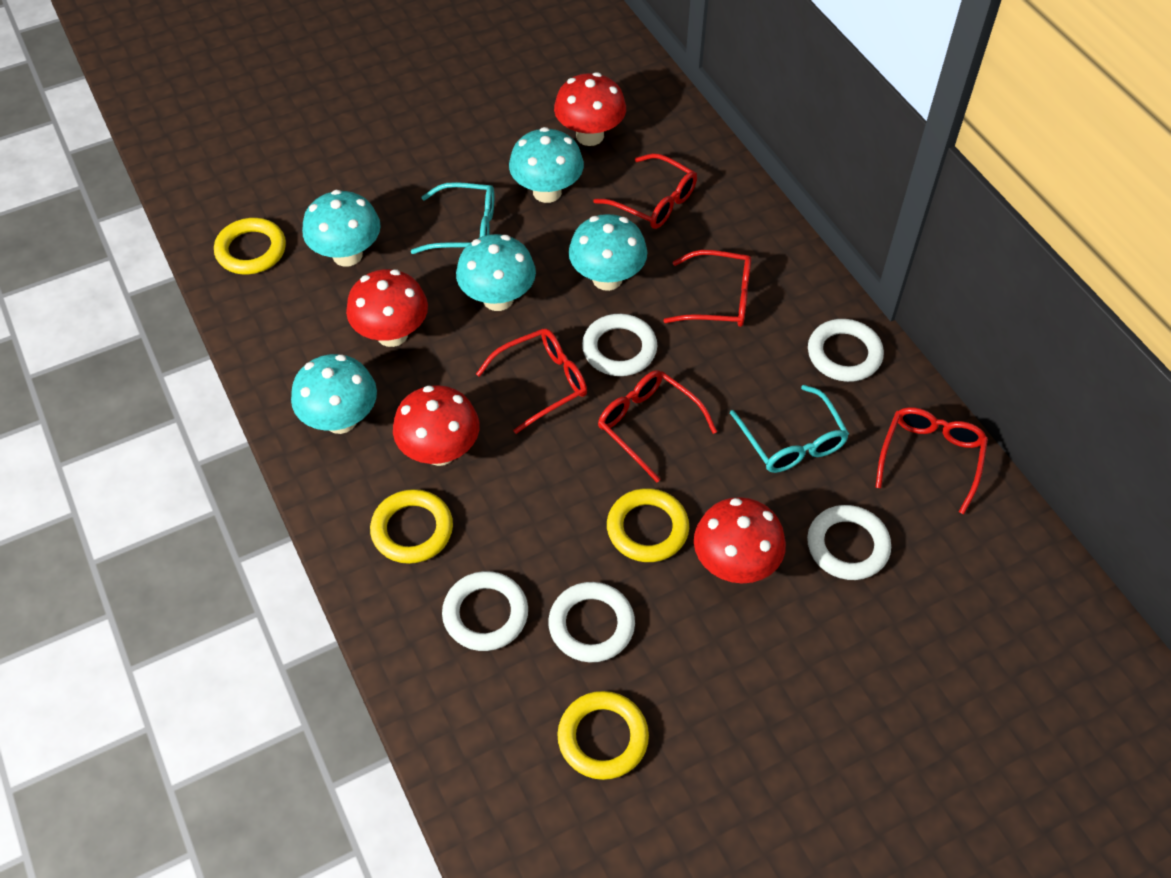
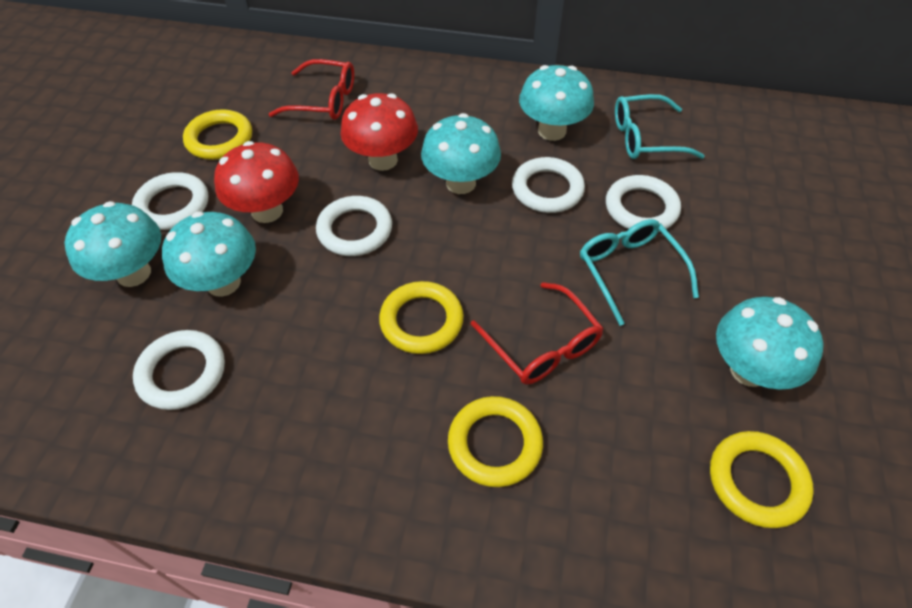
red glasses: 5 -> 2
red mushroom: 4 -> 2

